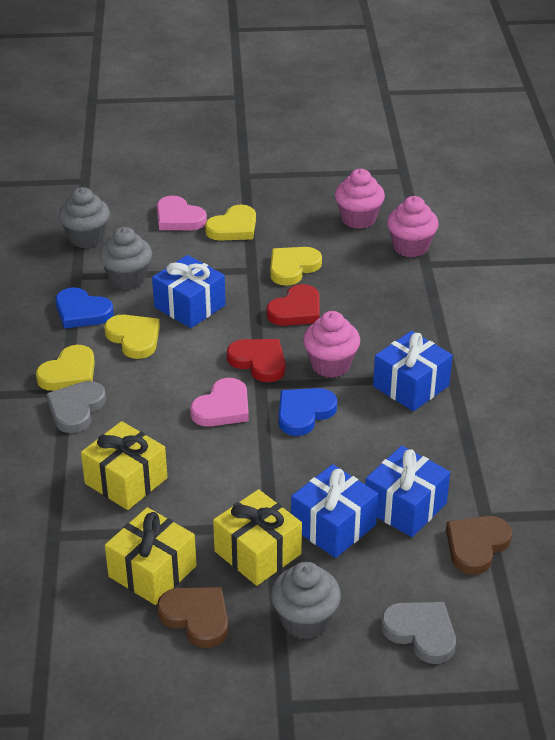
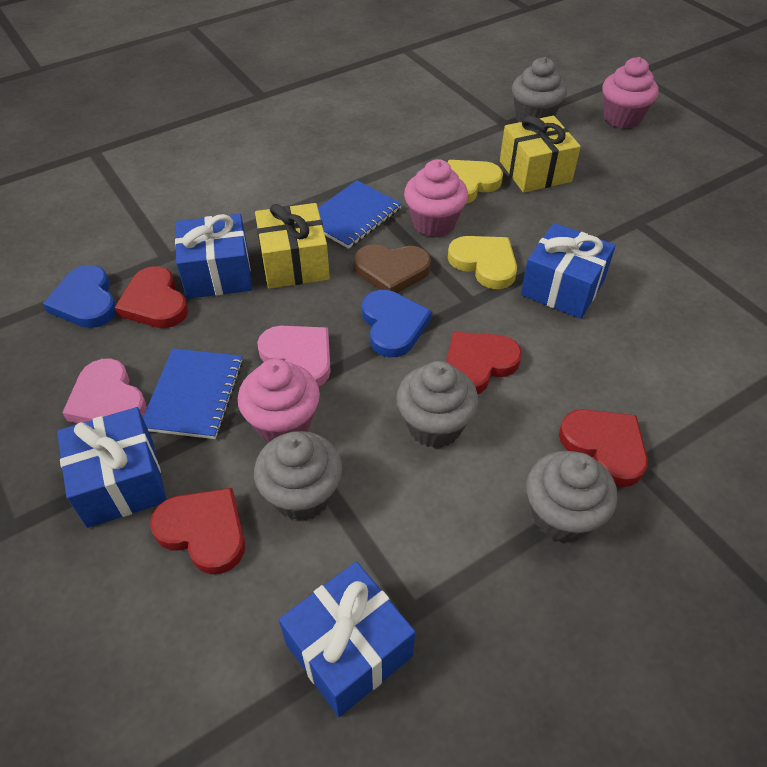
blue notebook: 0 -> 2
brown heart: 2 -> 1
grey cupcake: 3 -> 4
grey heart: 2 -> 0
red heart: 2 -> 4
yellow gift: 3 -> 2
yellow heart: 4 -> 2

